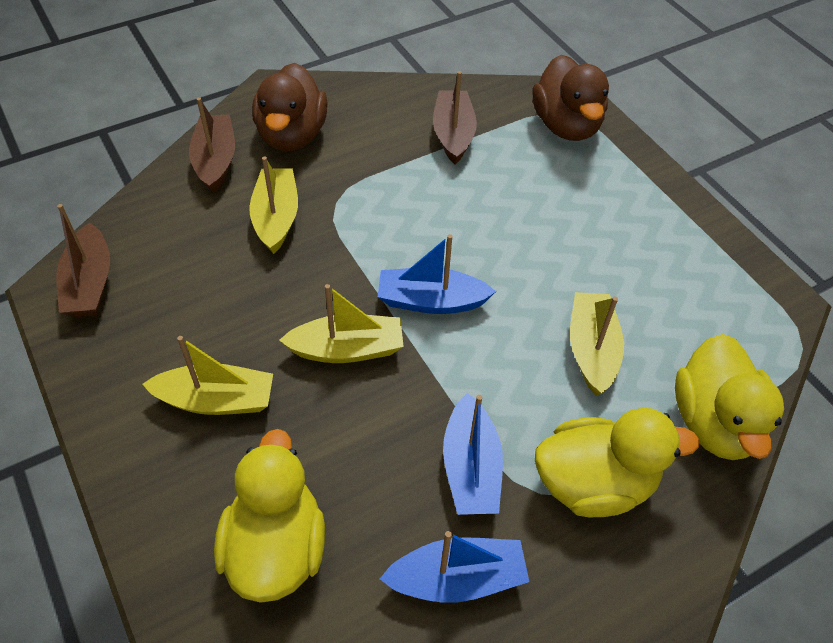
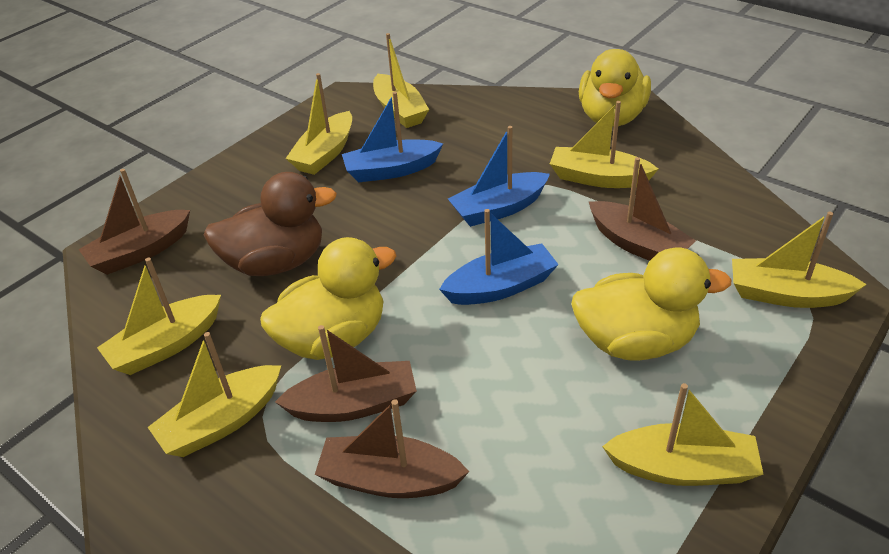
brown boat: 3 -> 4
brown duck: 2 -> 1
yellow boat: 4 -> 7

